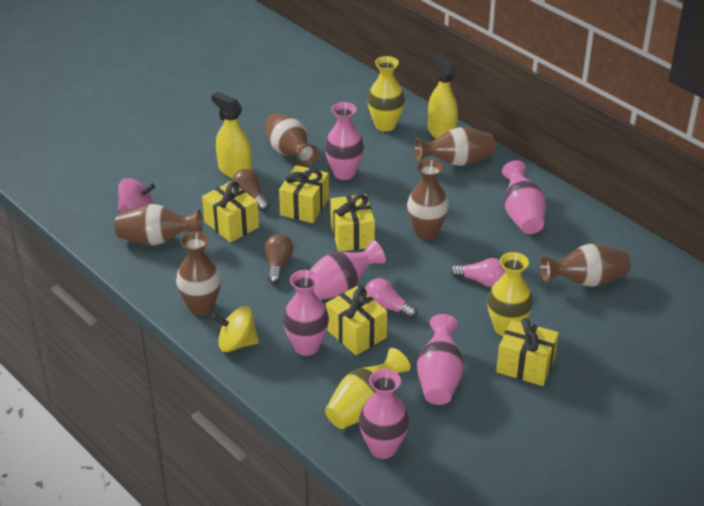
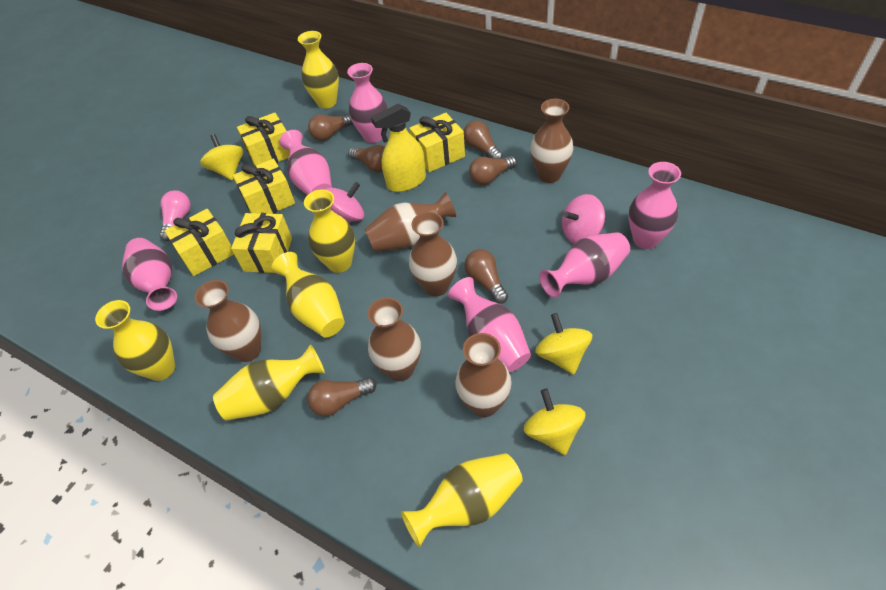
brown light bulb: 2 -> 6
pink light bulb: 2 -> 1
pink spinning top: 1 -> 2
yellow spinning top: 1 -> 3
yellow spray bottle: 2 -> 1
yellow vase: 3 -> 6

